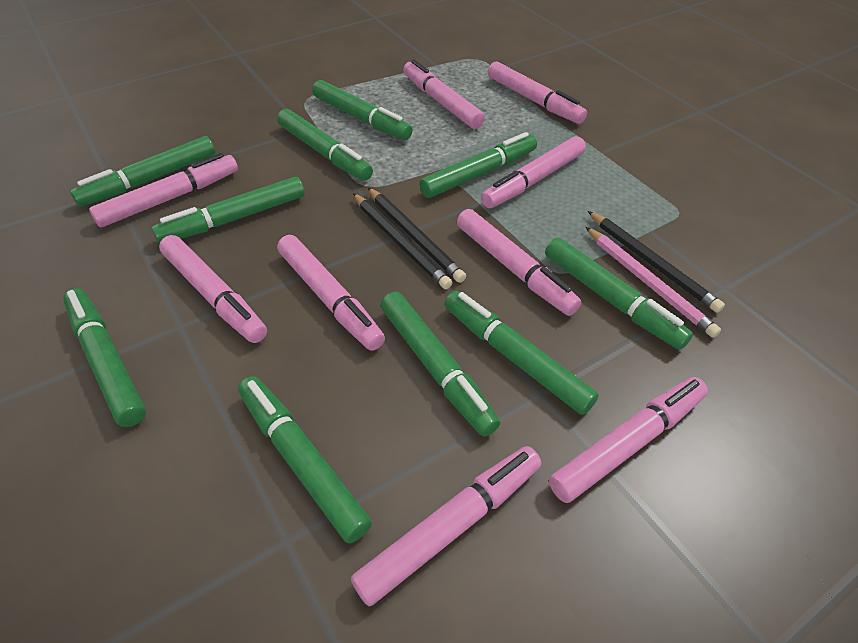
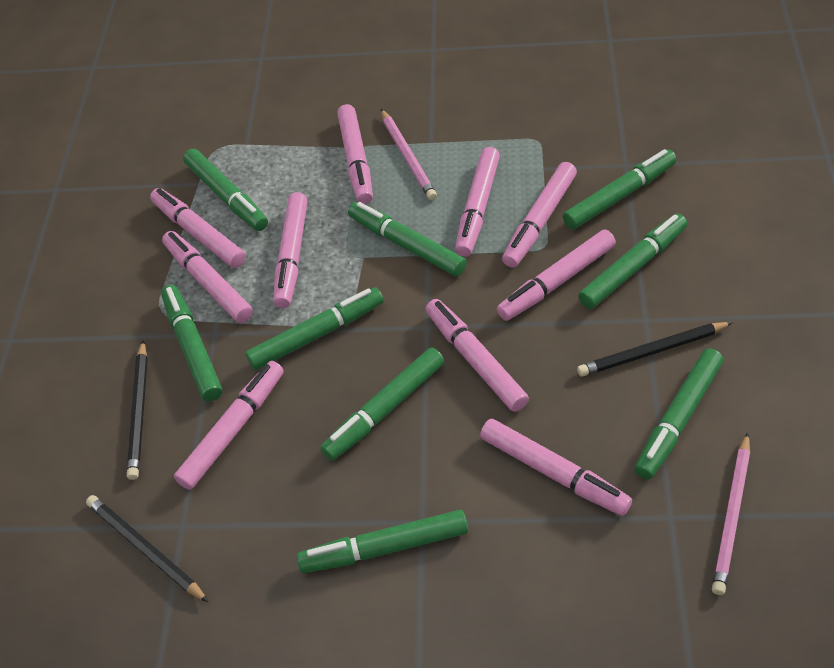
green marker: 10 -> 9
pink marker: 9 -> 10
pink pencil: 1 -> 2

